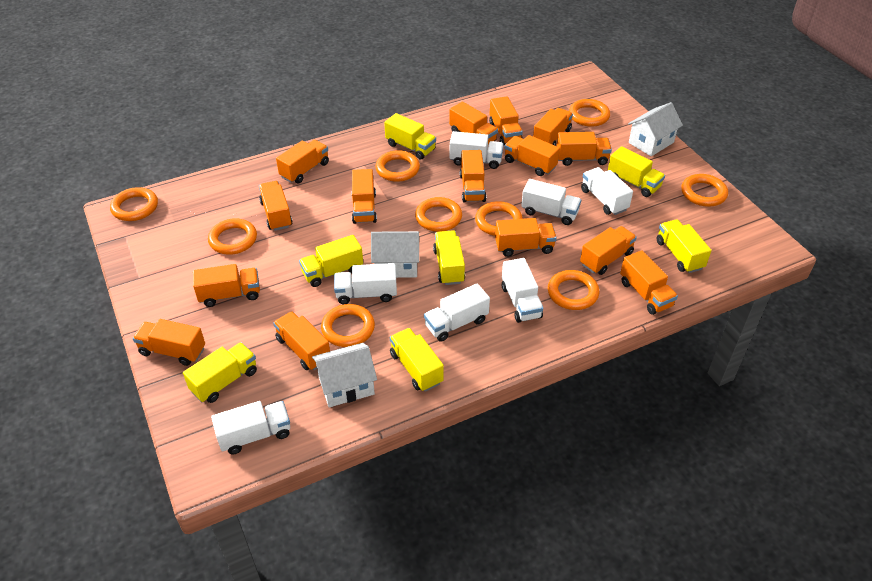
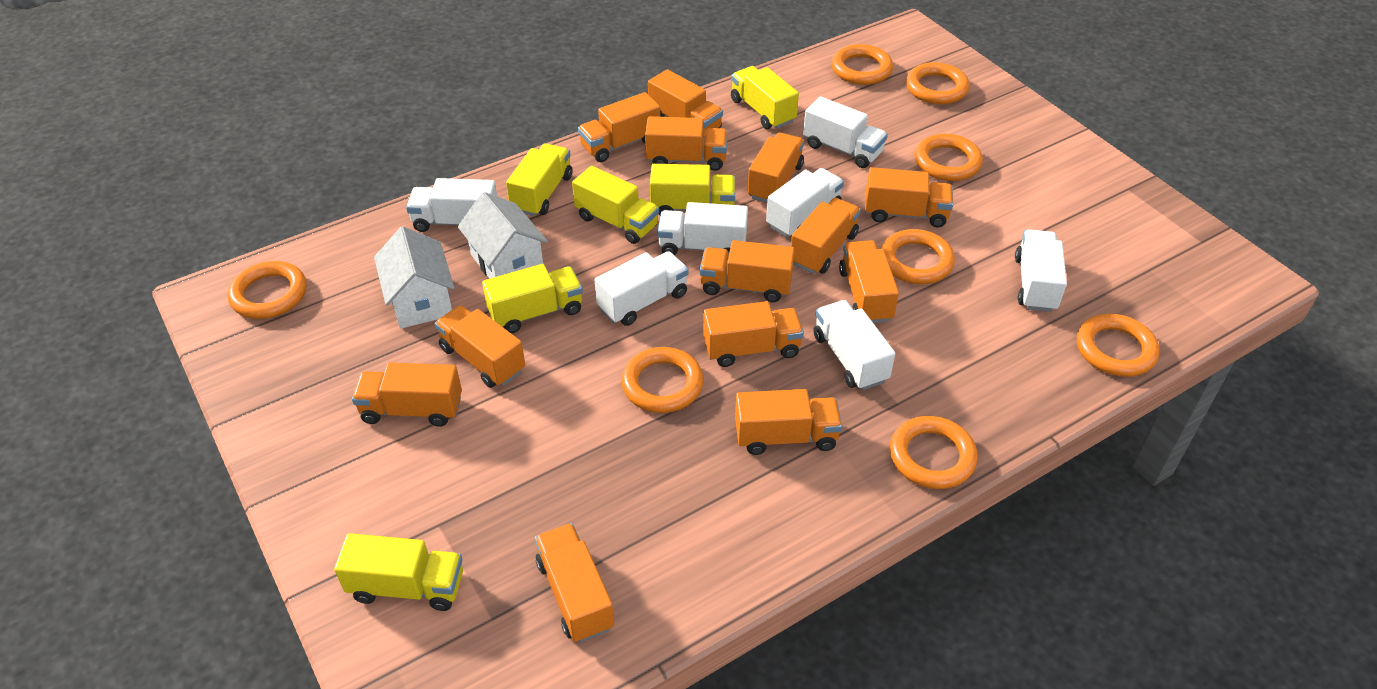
orange ring: 9 -> 8
orange truck: 15 -> 13
white house: 3 -> 2
yellow truck: 7 -> 6

